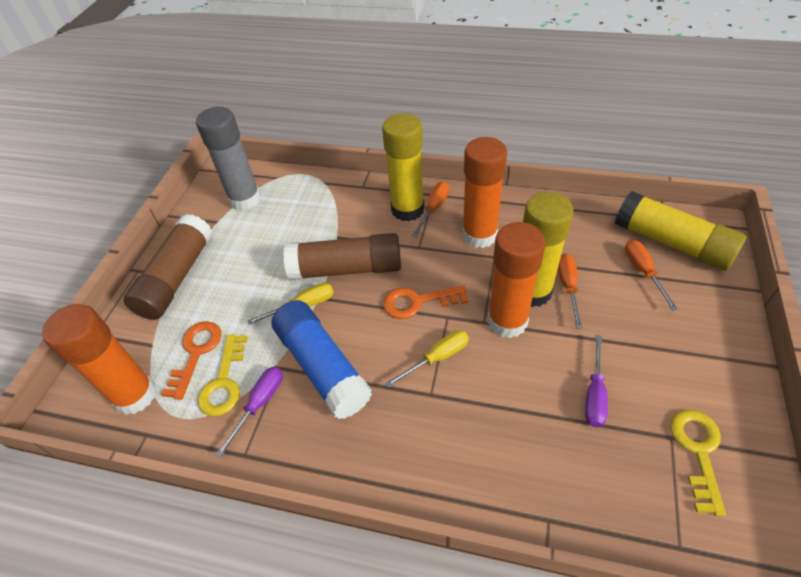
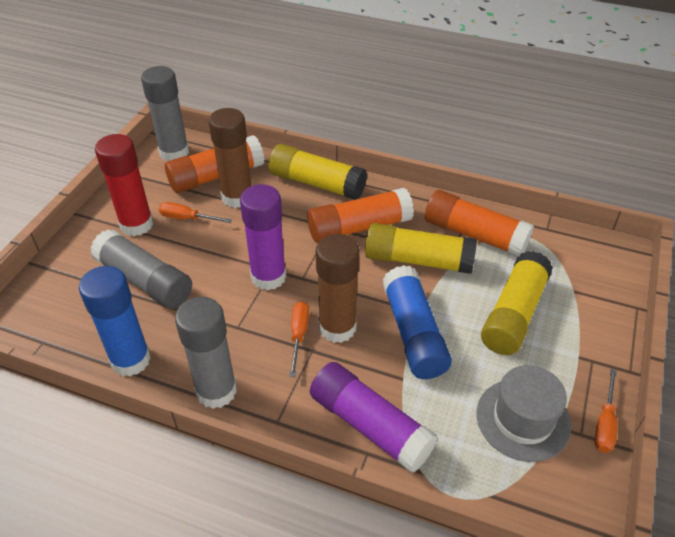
blue glue stick: 1 -> 2
grey glue stick: 1 -> 3
grey hat: 0 -> 1
orange key: 2 -> 0
purple glue stick: 0 -> 2
purple screwdriver: 2 -> 0
red glue stick: 0 -> 1
yellow key: 2 -> 0
yellow screwdriver: 2 -> 0

